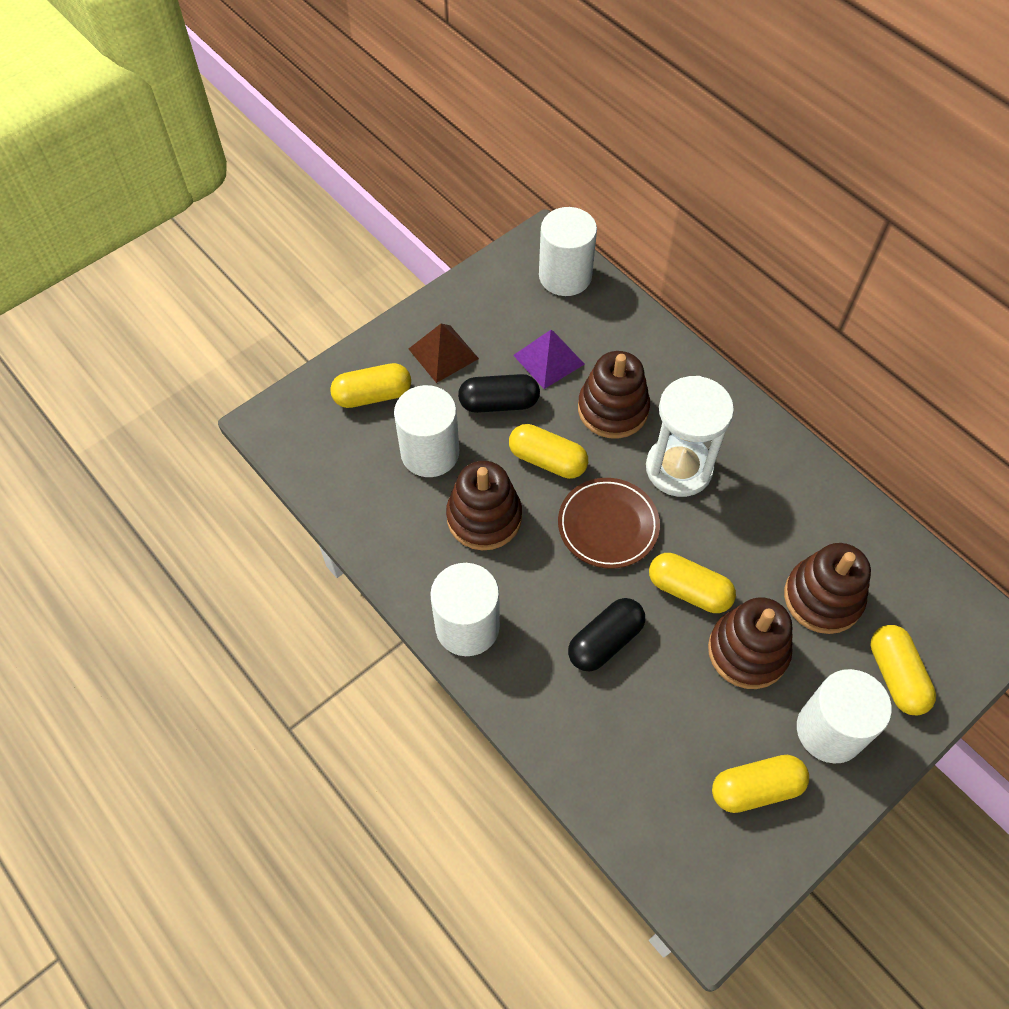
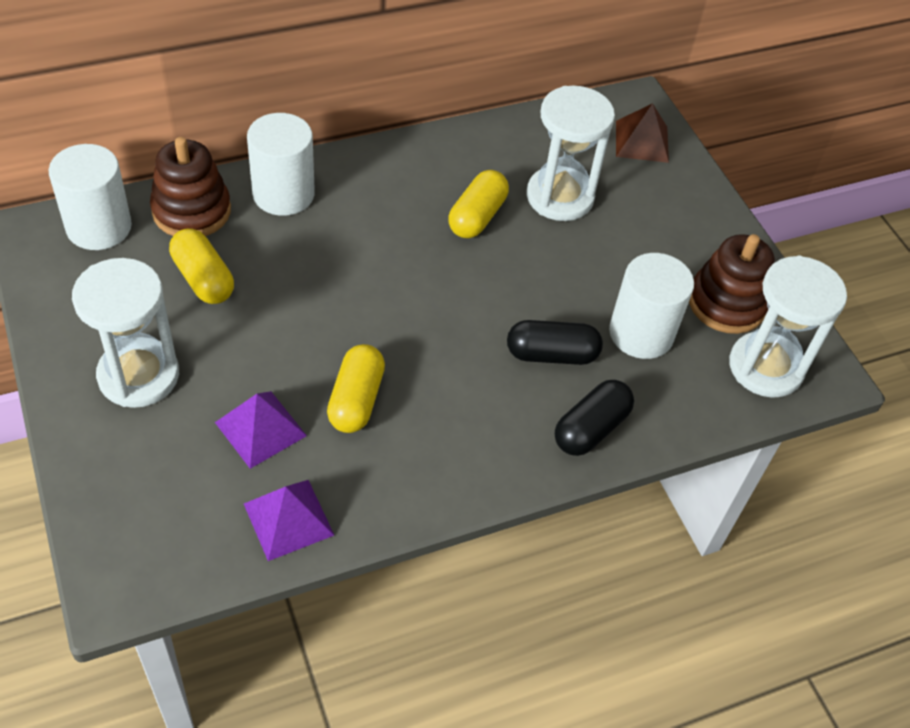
brown plate: 1 -> 0
brown stacking toy: 4 -> 2
purple pyramid: 1 -> 2
white cylinder: 4 -> 3
white hourglass: 1 -> 3
yellow capsule: 5 -> 3

